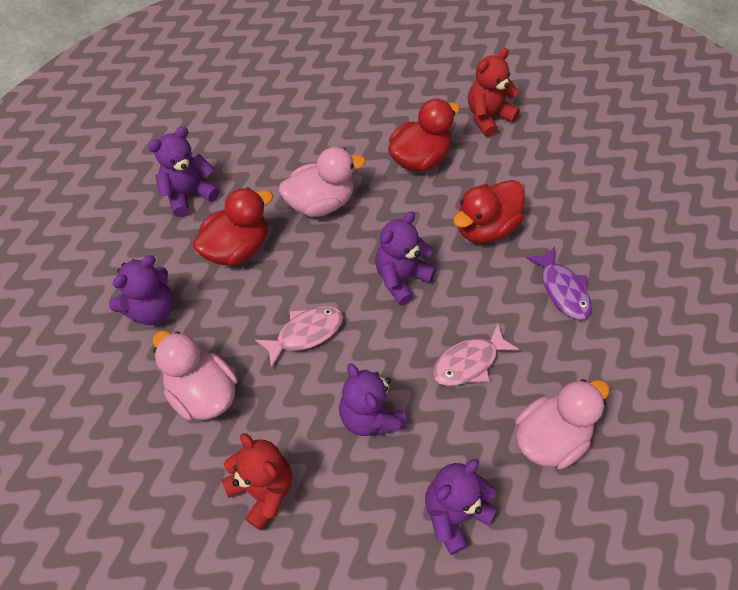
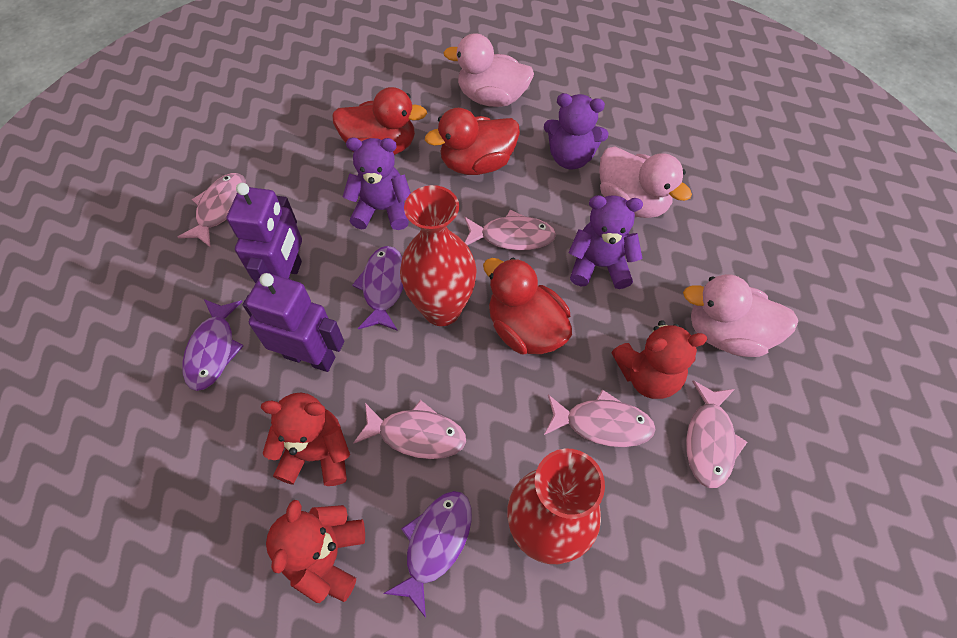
pink fish: 2 -> 5
purple fish: 1 -> 3
purple robot: 0 -> 2
purple teddy bear: 5 -> 3
red teddy bear: 2 -> 3
red vase: 0 -> 2

